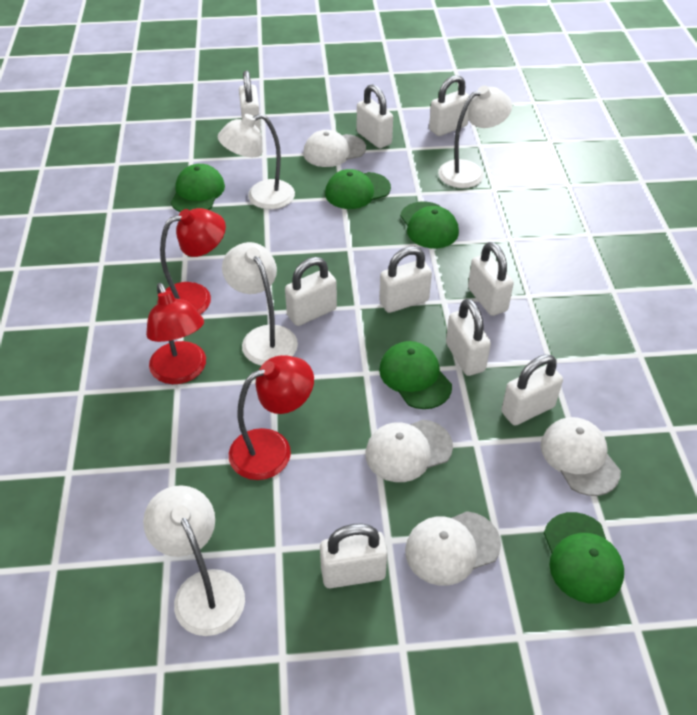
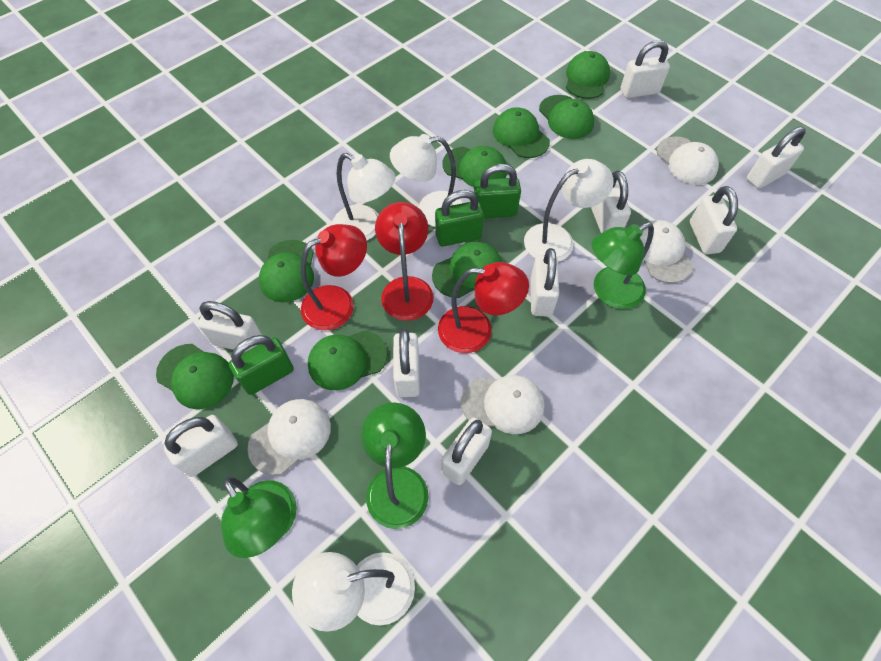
green cap: 5 -> 8
green lamp: 0 -> 3
green padlock: 0 -> 3

